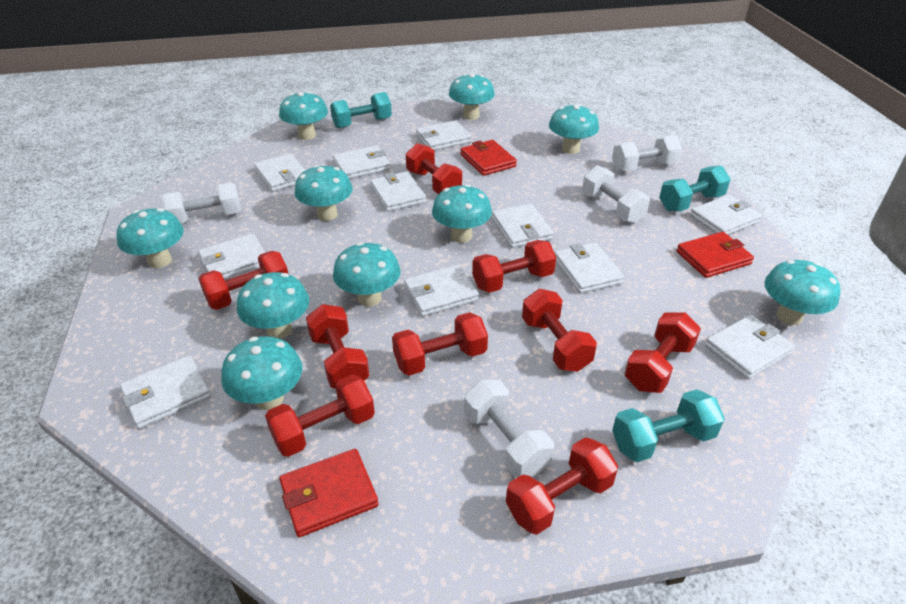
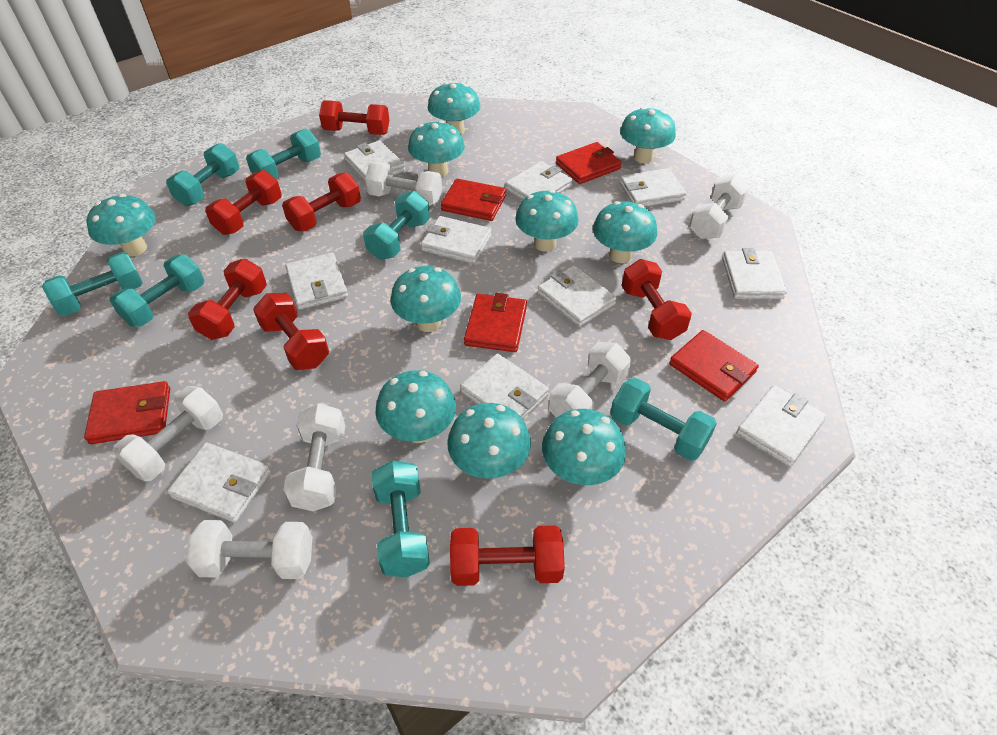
red dumbbell: 9 -> 7
red wallet: 3 -> 5
turquoise dumbbell: 3 -> 7
white dumbbell: 4 -> 6
white wallet: 11 -> 10

